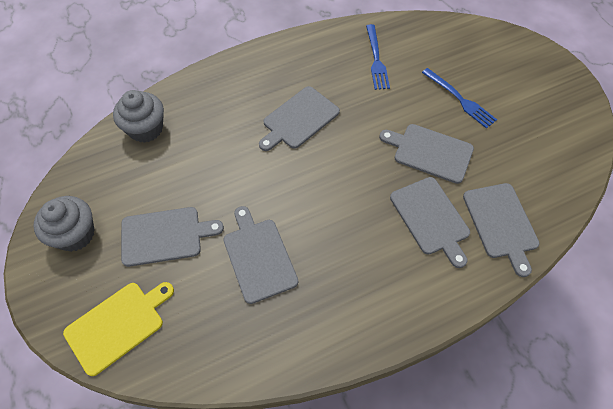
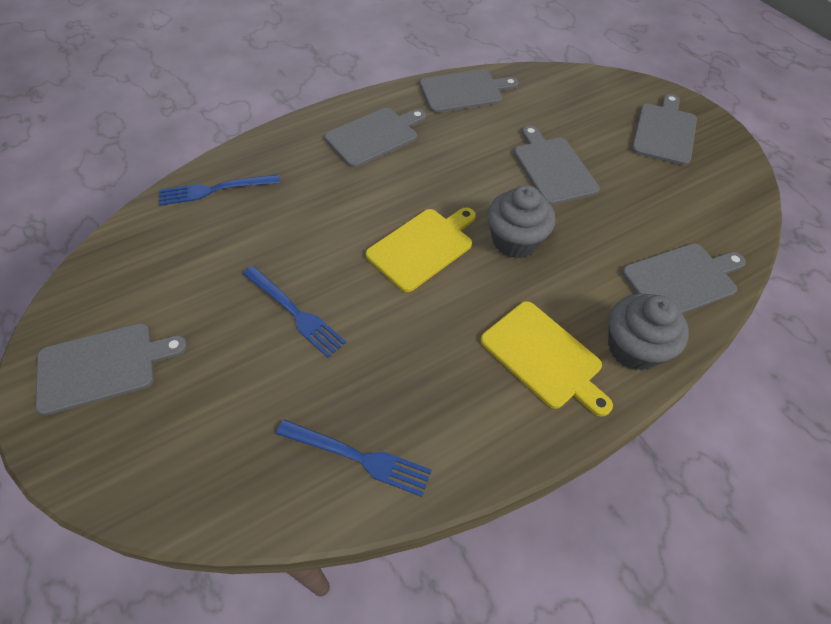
blue fork: 2 -> 3
yellow cutting board: 1 -> 2

